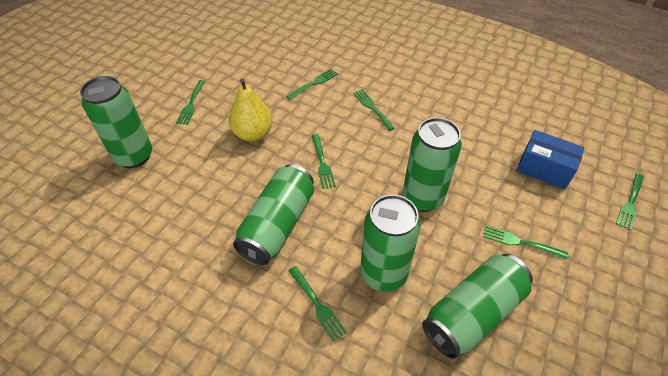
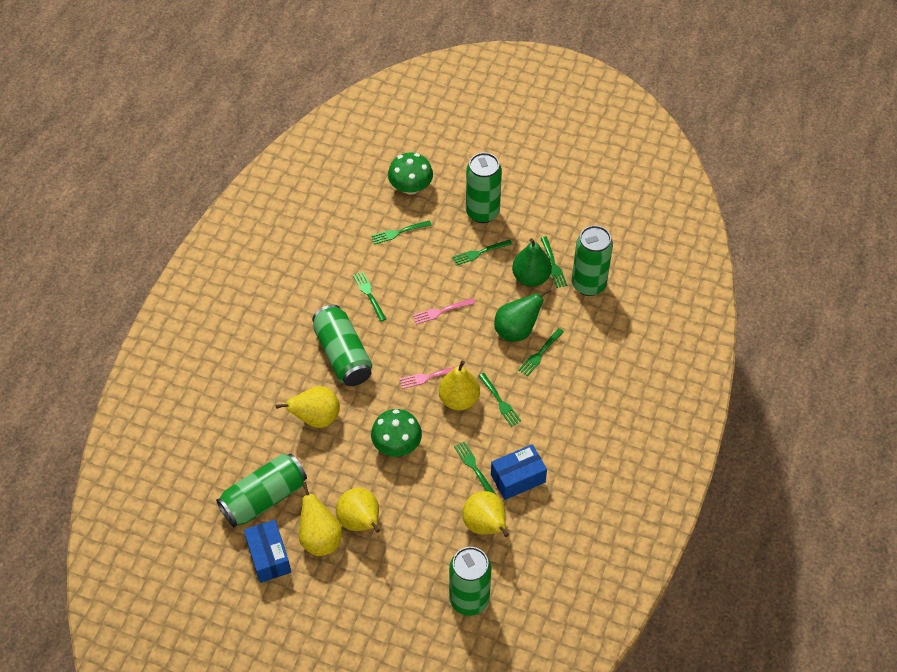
blue box: 1 -> 2
green mushroom: 0 -> 2
green pear: 0 -> 2
pink fork: 0 -> 2
yellow pear: 1 -> 5

